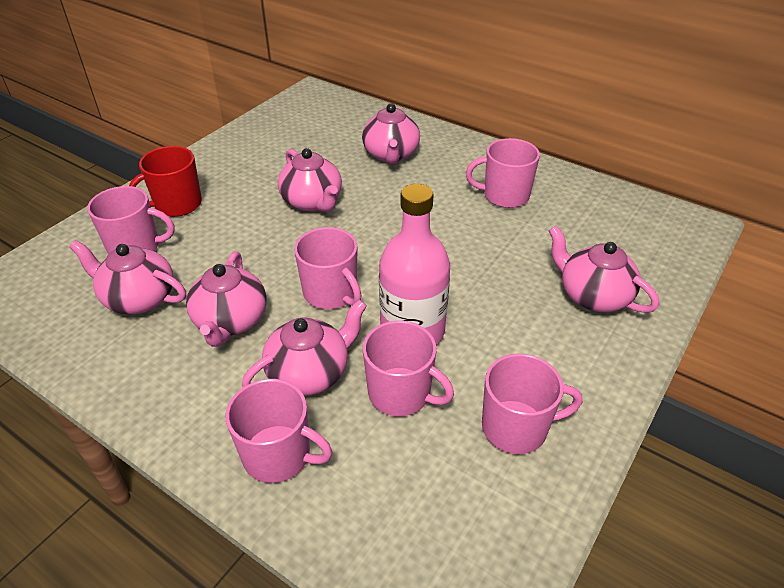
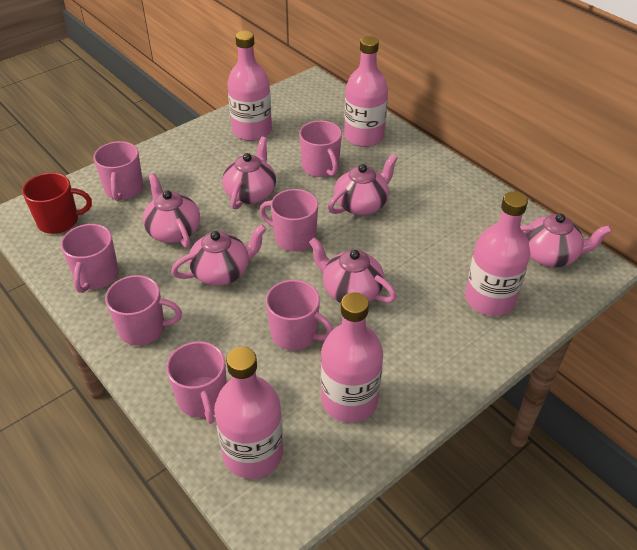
pink bottle: 1 -> 5
pink mug: 6 -> 7

